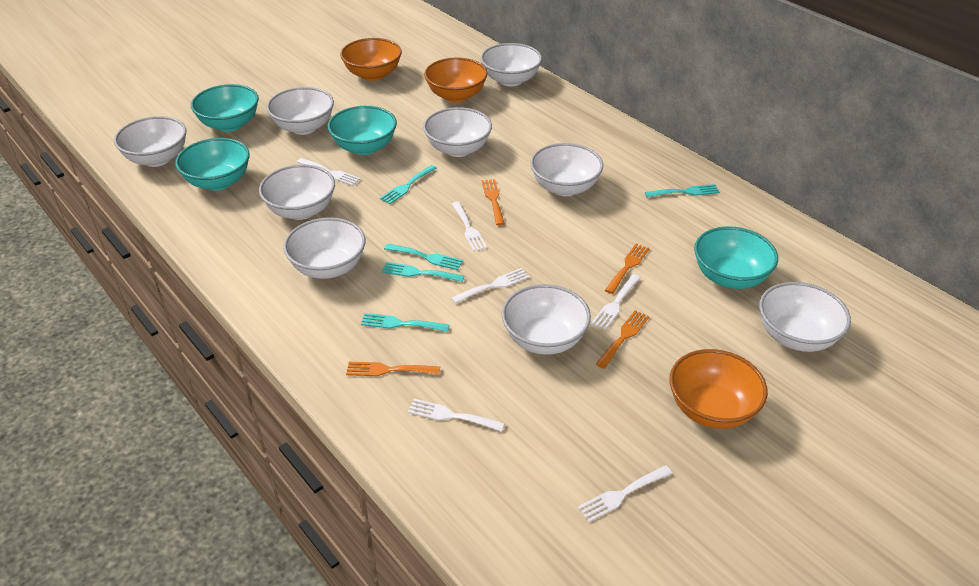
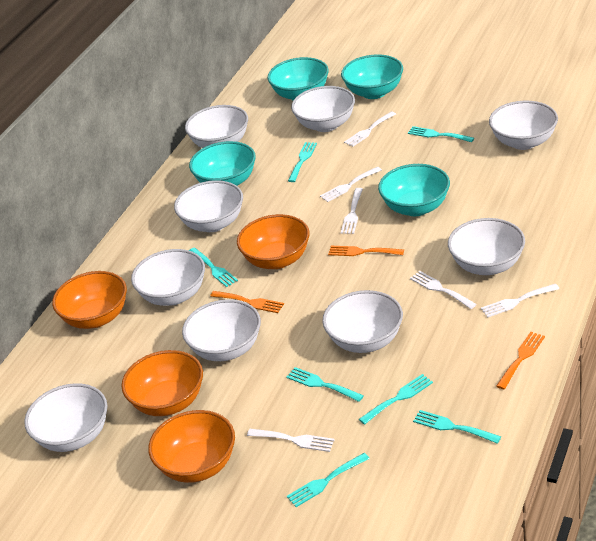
orange bowl: 3 -> 4
orange fork: 4 -> 3
turquoise fork: 5 -> 7

